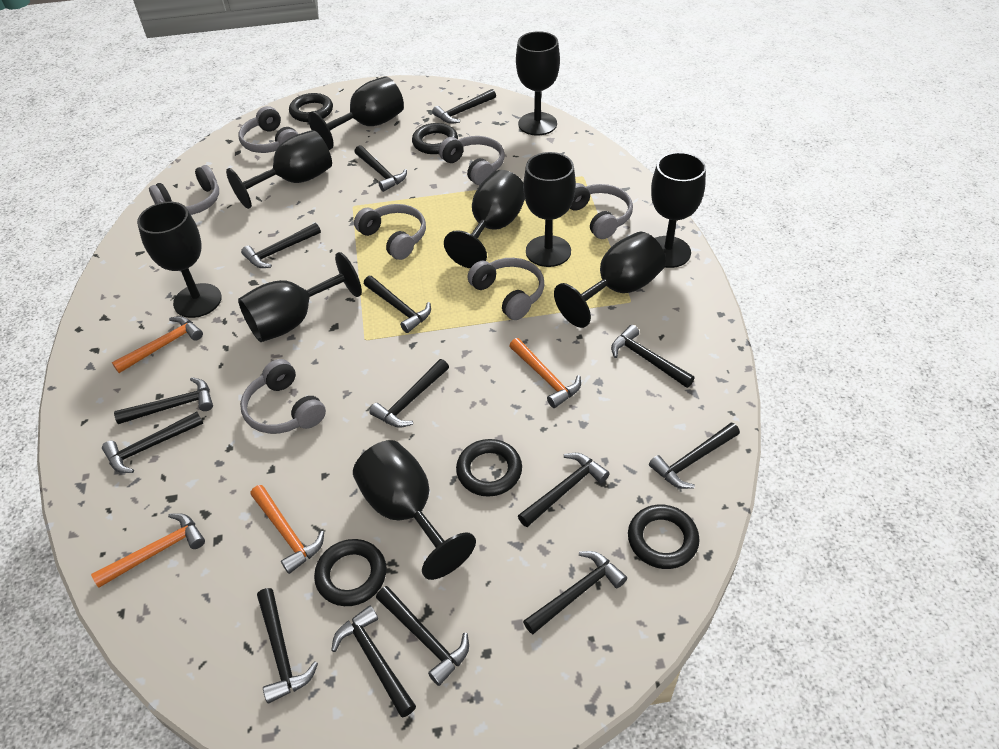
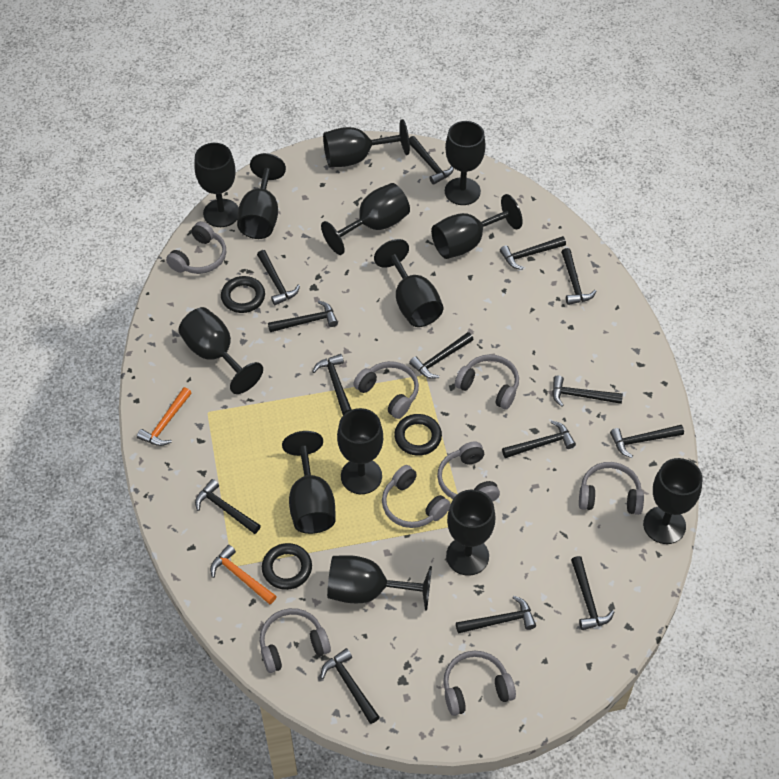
black goblet: 10 -> 13
black ring: 5 -> 3
grey headphones: 7 -> 8
orange hammer: 4 -> 2

